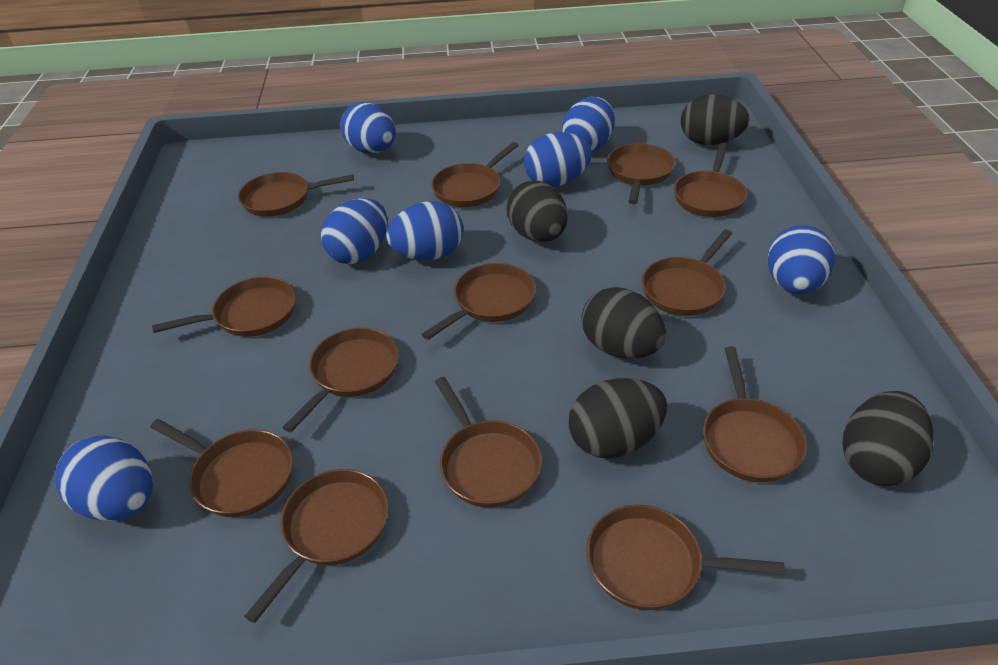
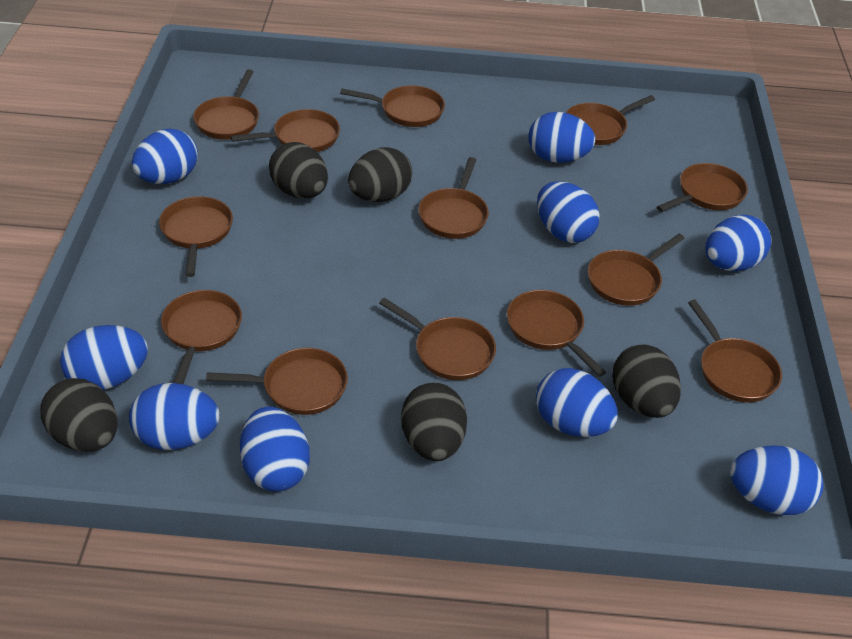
blue egg: 7 -> 9

